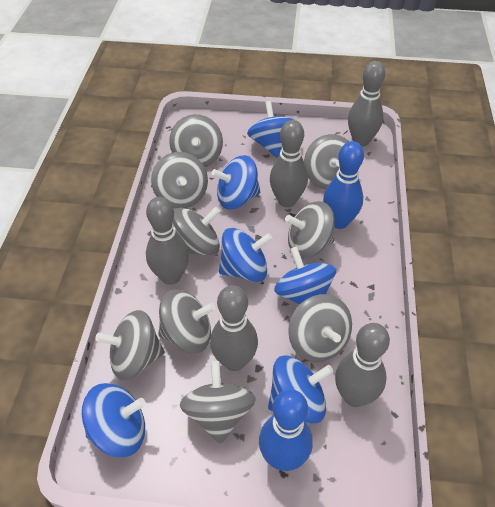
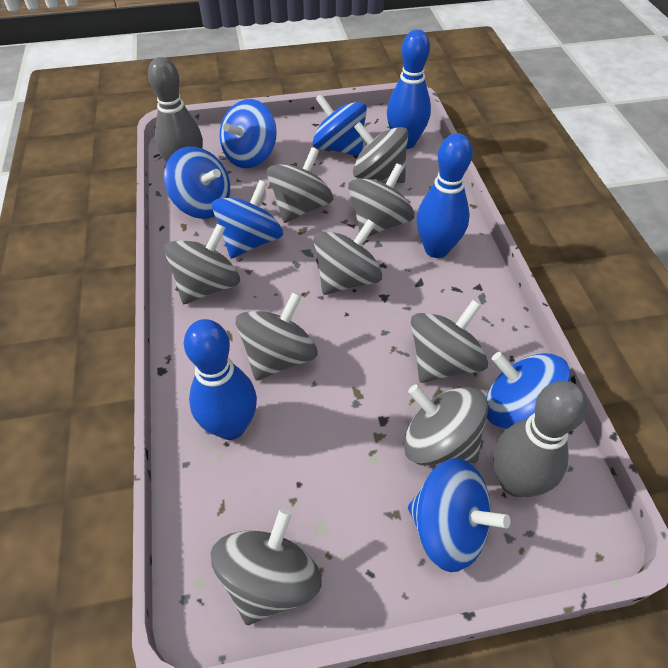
blue bowling pin: 2 -> 3
grey bowling pin: 5 -> 2

